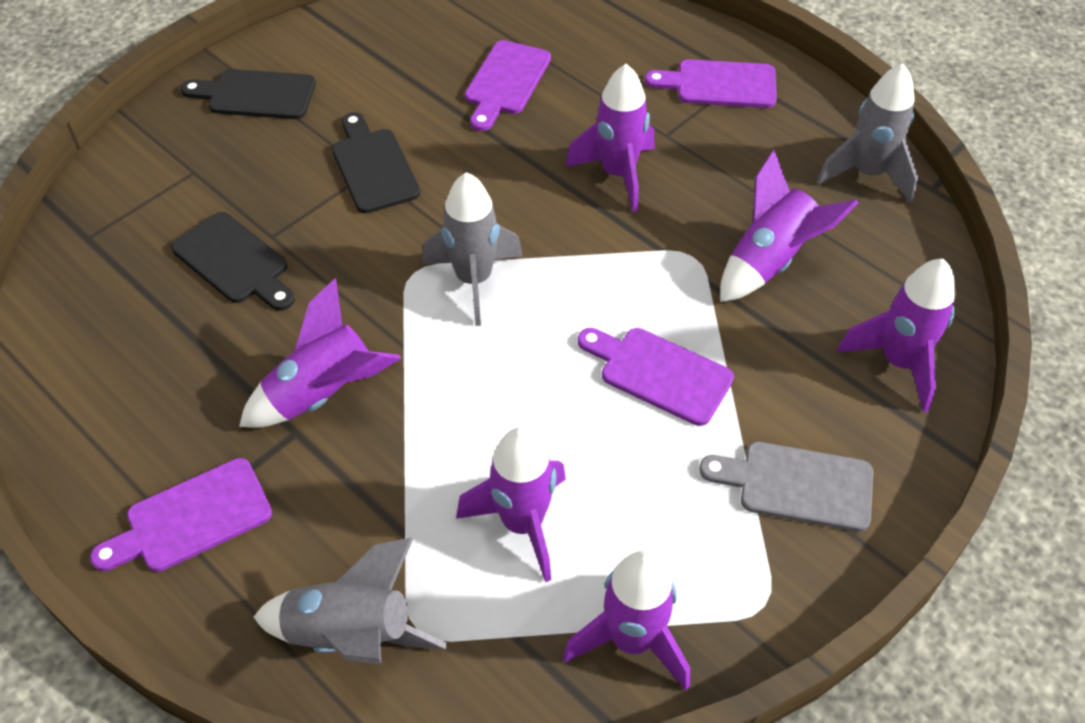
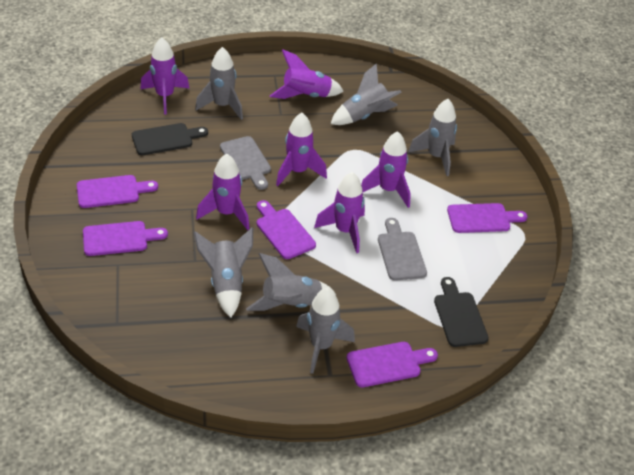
black cutting board: 3 -> 2
grey cutting board: 1 -> 2
grey rocket: 3 -> 6
purple cutting board: 4 -> 5

